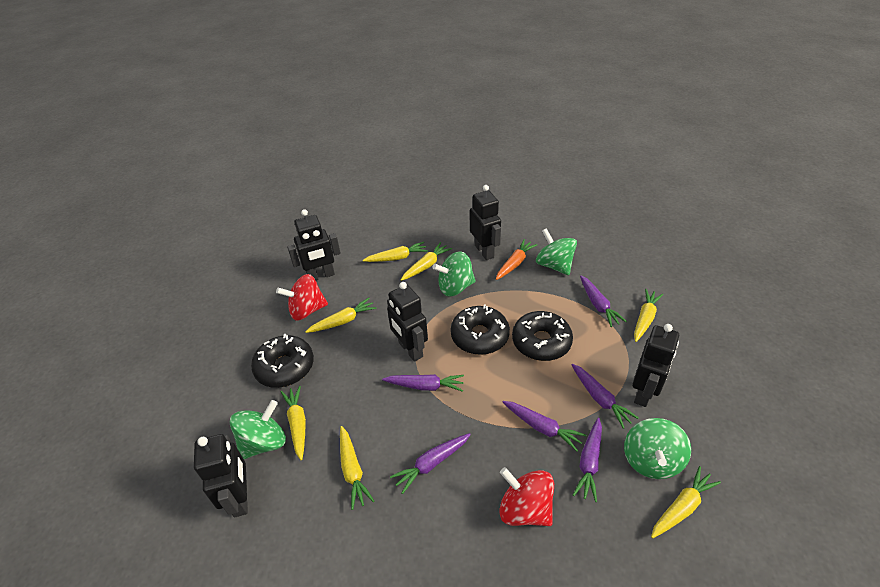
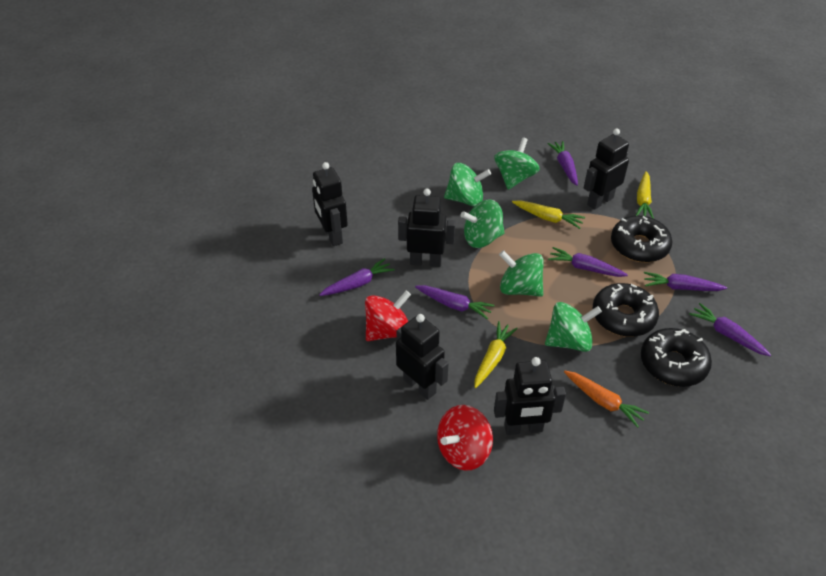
green spinning top: 4 -> 5
yellow carrot: 7 -> 3

